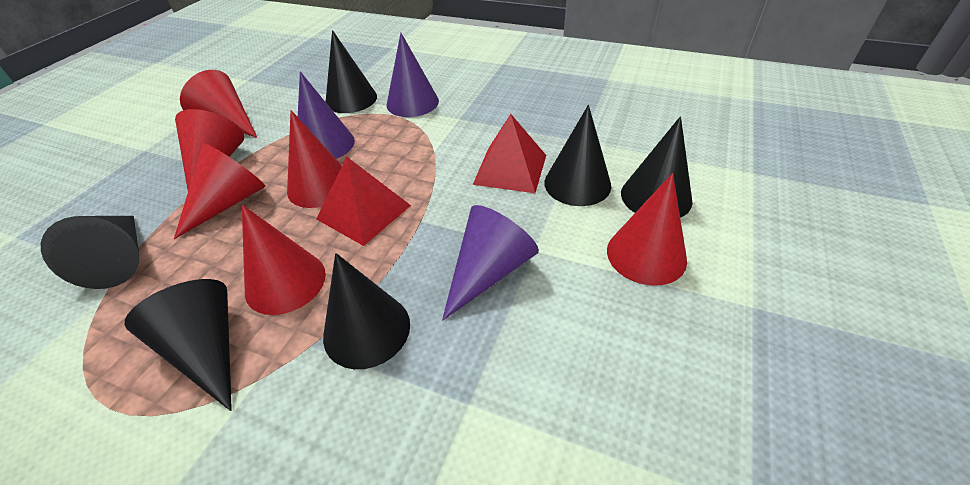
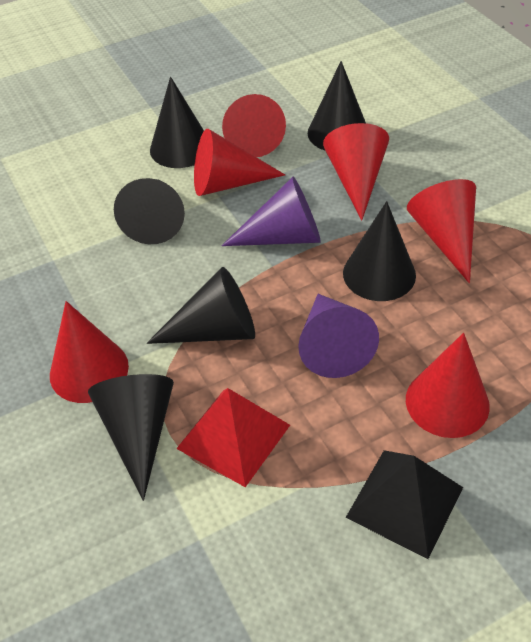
black pyramid: 0 -> 1
purple cone: 3 -> 2
red pyramid: 2 -> 1

